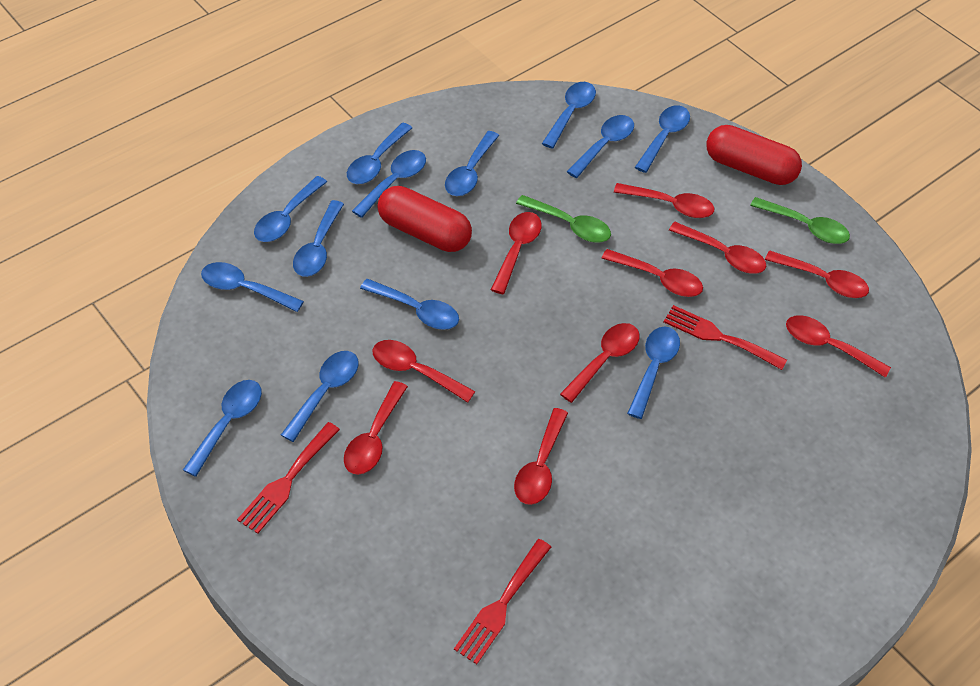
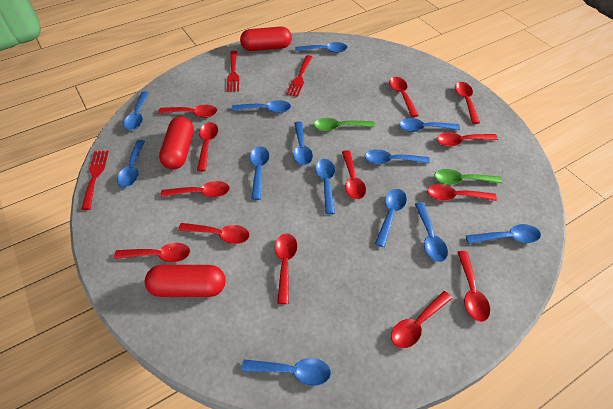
red capsule: 2 -> 3
red spoon: 10 -> 13

